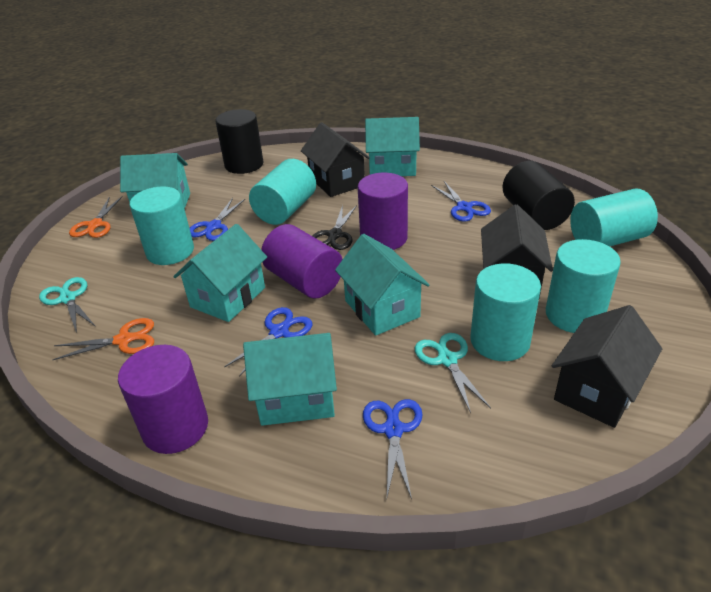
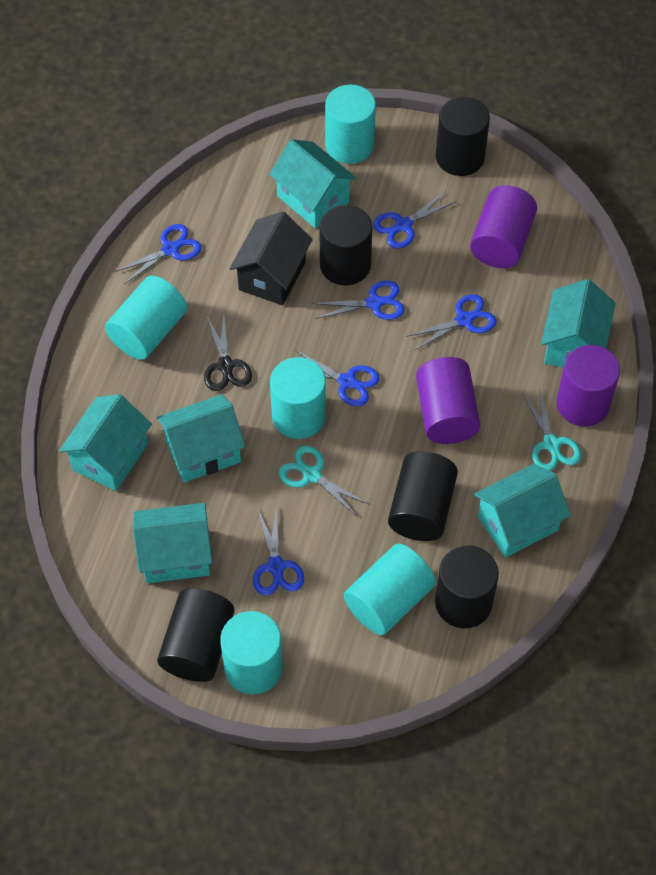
black cylinder: 2 -> 5
black house: 3 -> 1
blue scissors: 4 -> 6
orange scissors: 2 -> 0
turquoise house: 5 -> 6

